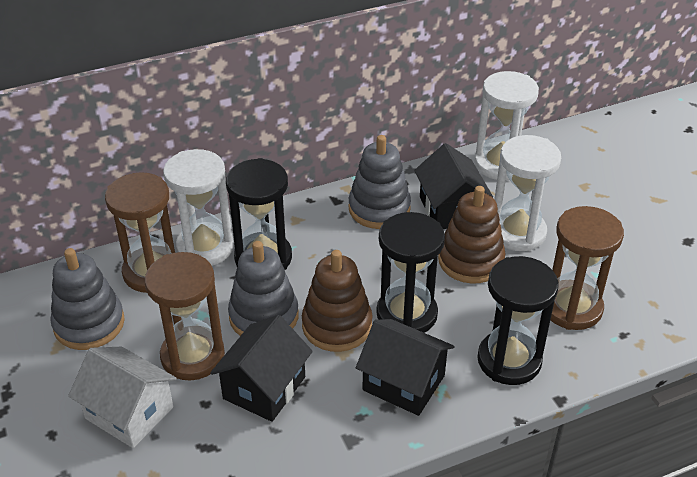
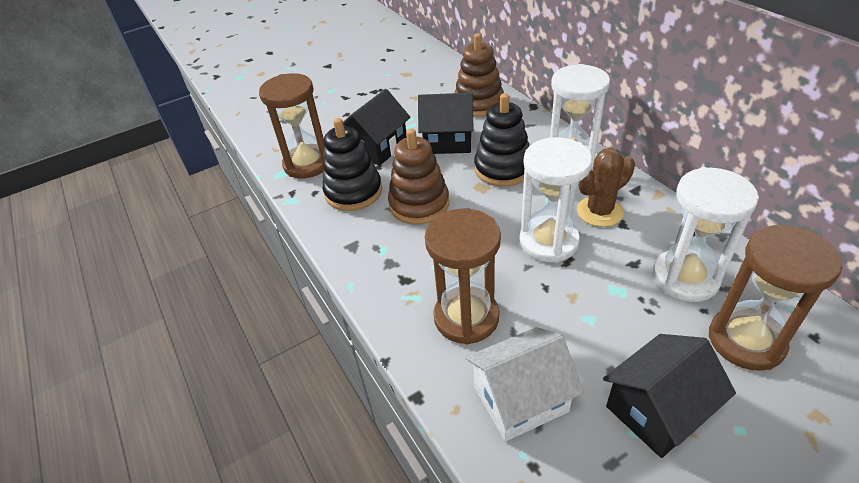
black hourglass: 3 -> 0
black stacking toy: 0 -> 2
brown cactus: 0 -> 1
grey stacking toy: 3 -> 0

